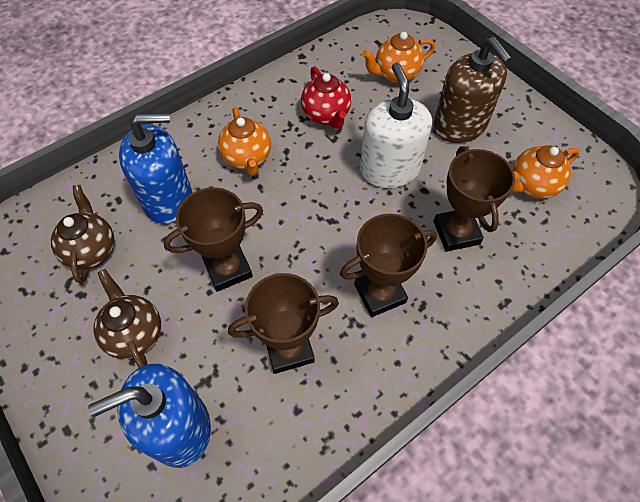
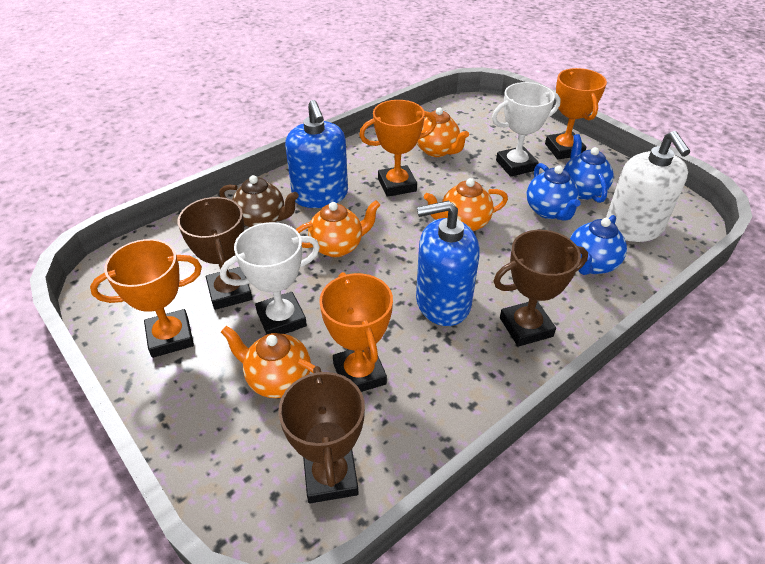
blue teapot: 0 -> 3
brown soap dispenser: 1 -> 0
brown teapot: 2 -> 1
brown trophy: 4 -> 3
orange teapot: 3 -> 4
orange trophy: 0 -> 4
red teapot: 1 -> 0
white trophy: 0 -> 2

